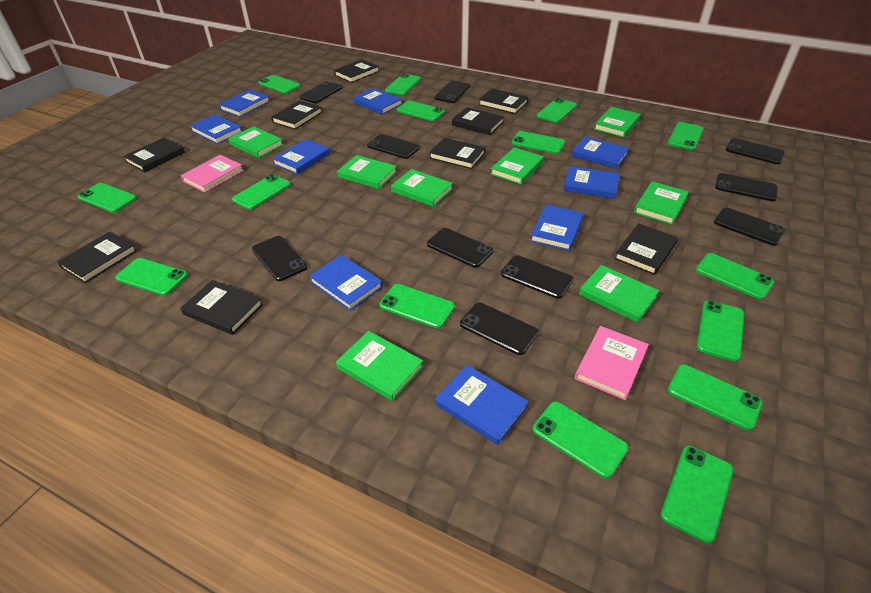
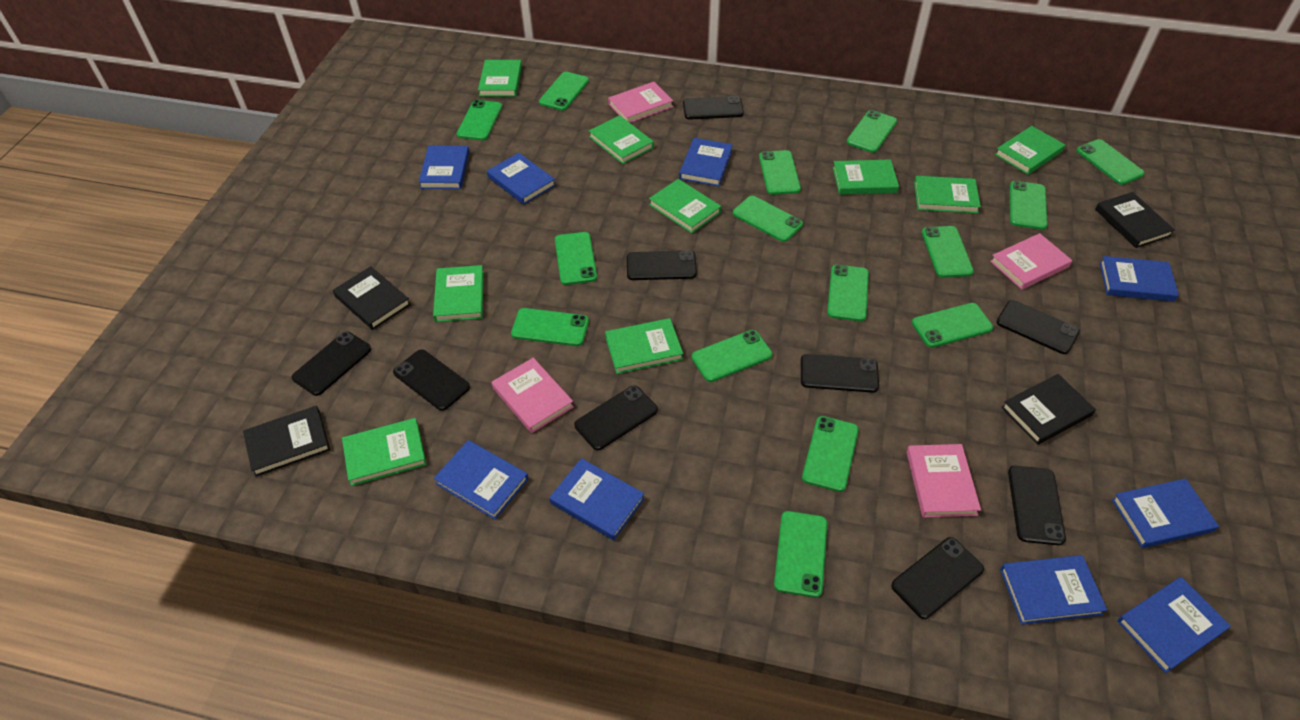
black book: 9 -> 4
black phone: 10 -> 9
green book: 8 -> 9
pink book: 2 -> 4

